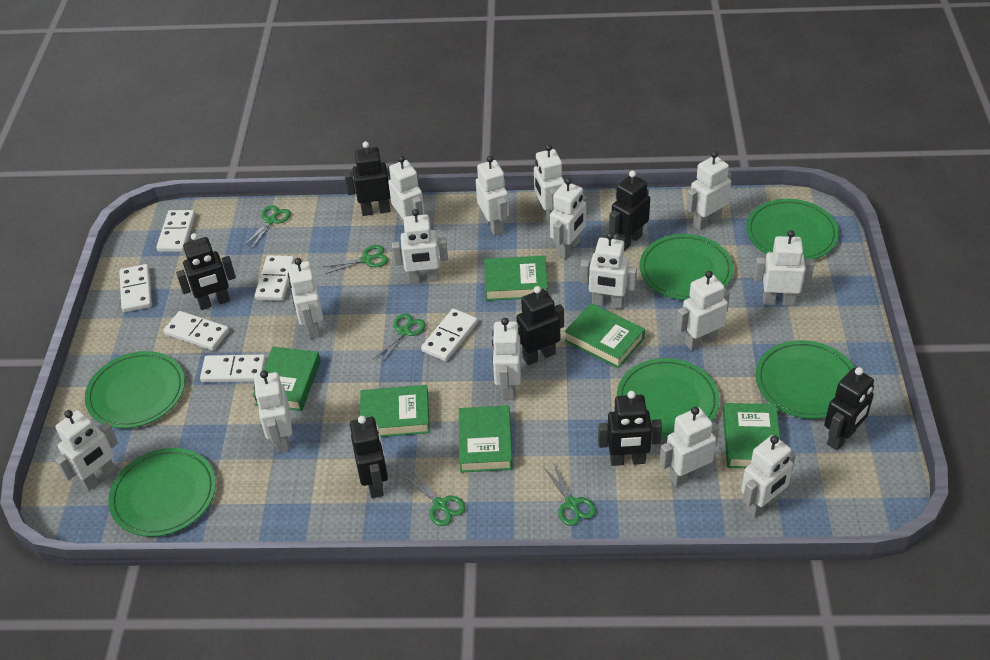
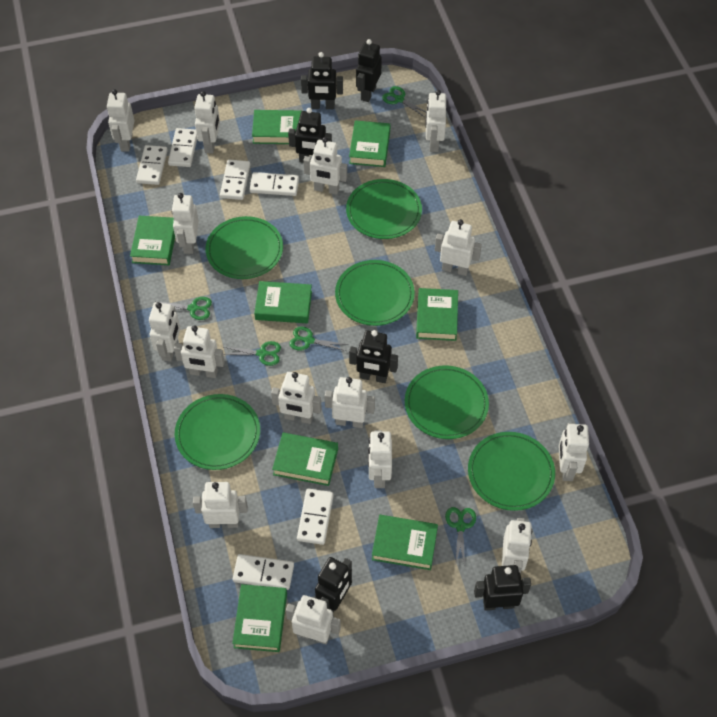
black robot: 7 -> 6
green book: 6 -> 8

